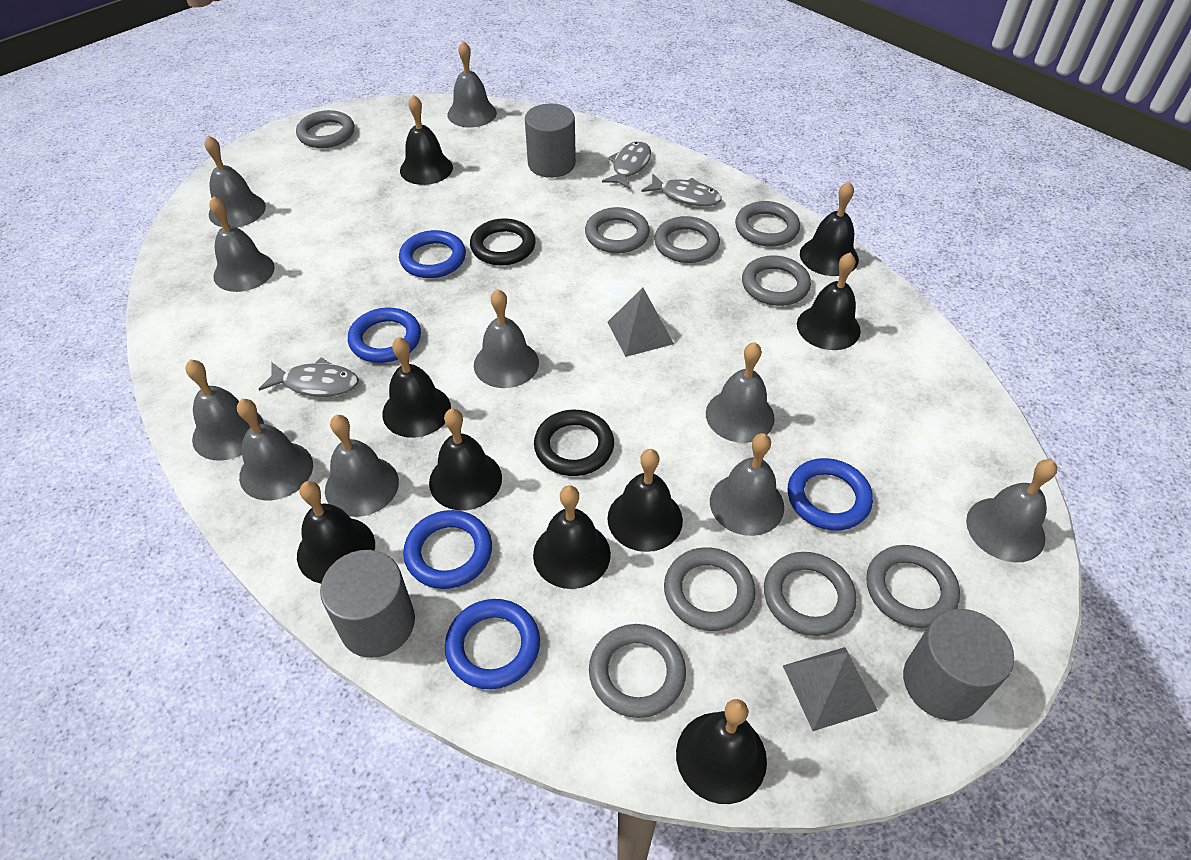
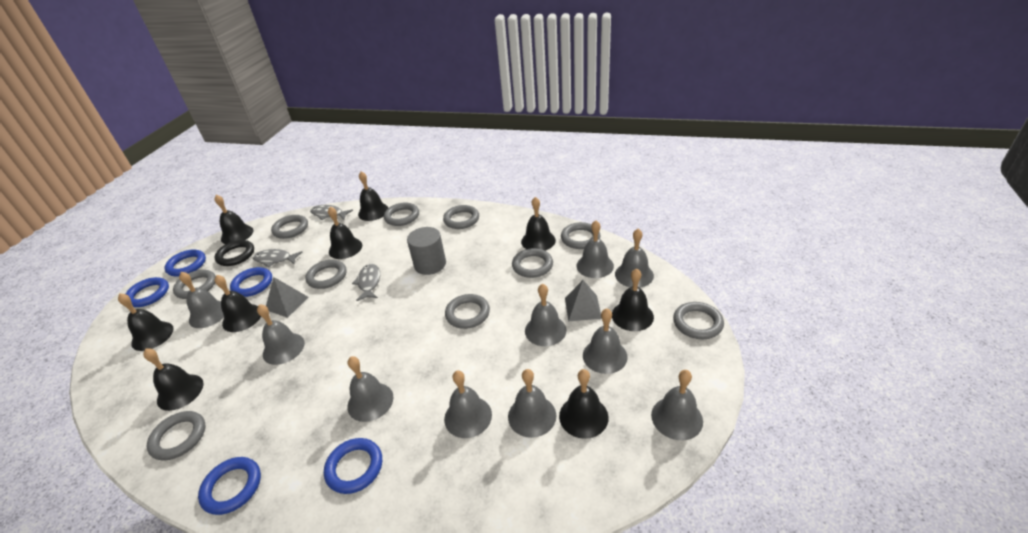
black ring: 2 -> 1
grey cylinder: 3 -> 1
grey ring: 9 -> 10

